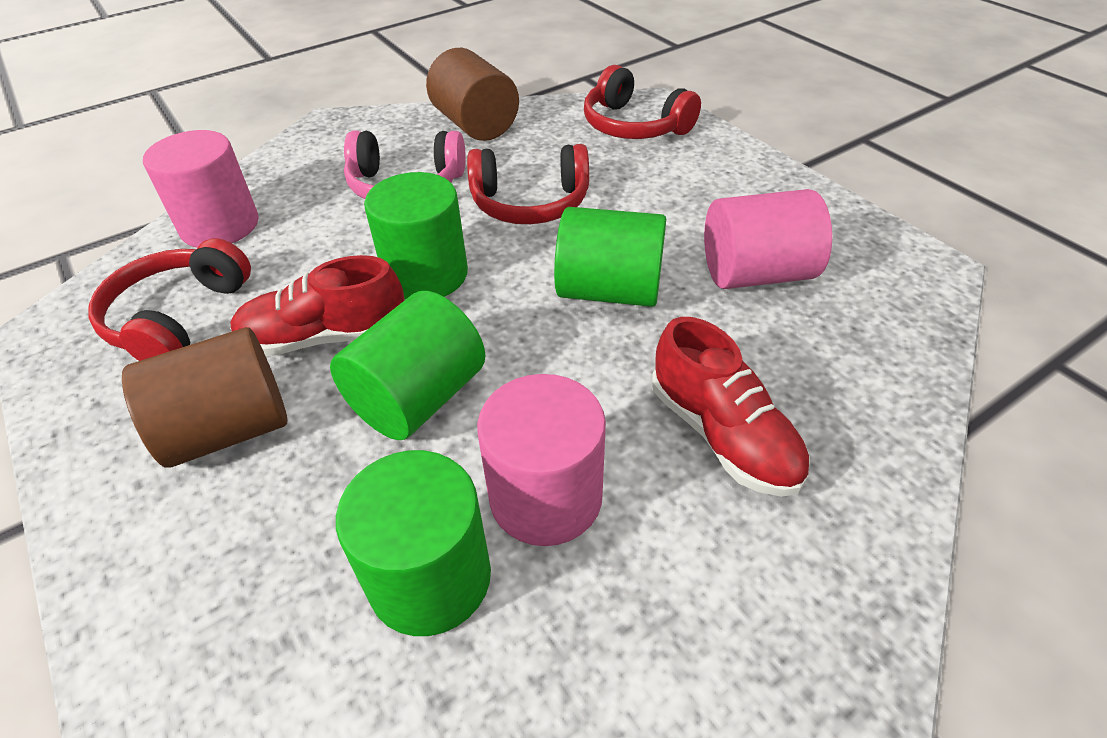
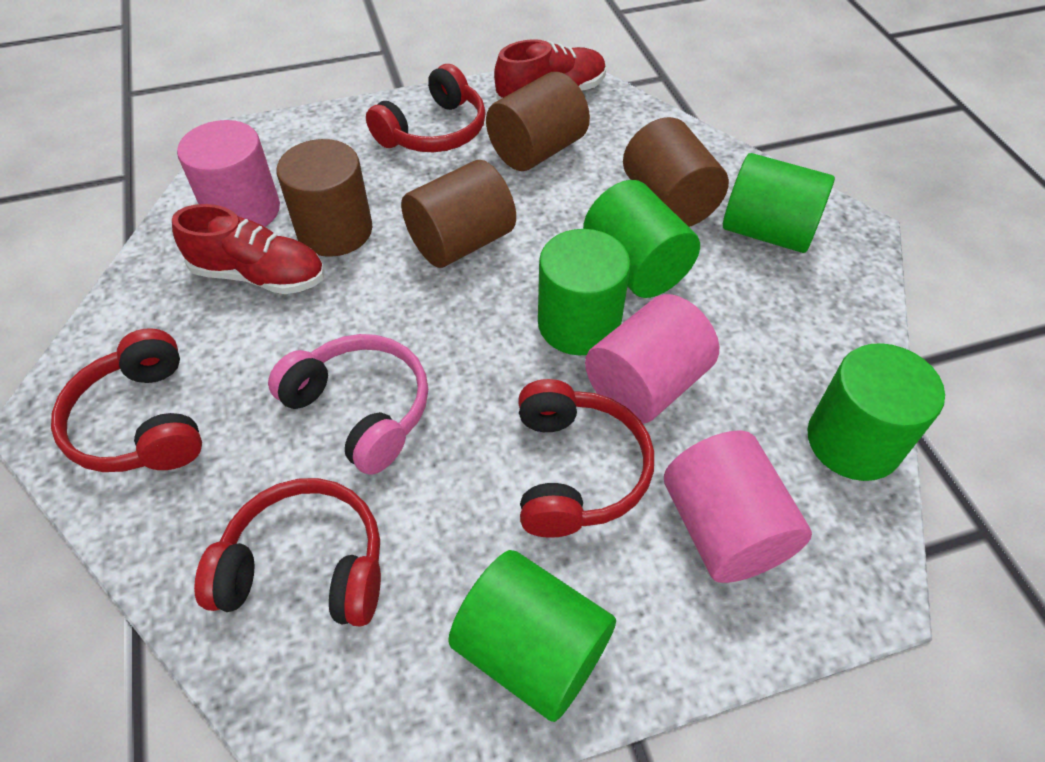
brown cylinder: 2 -> 4
green cylinder: 4 -> 5
red headphones: 3 -> 4

